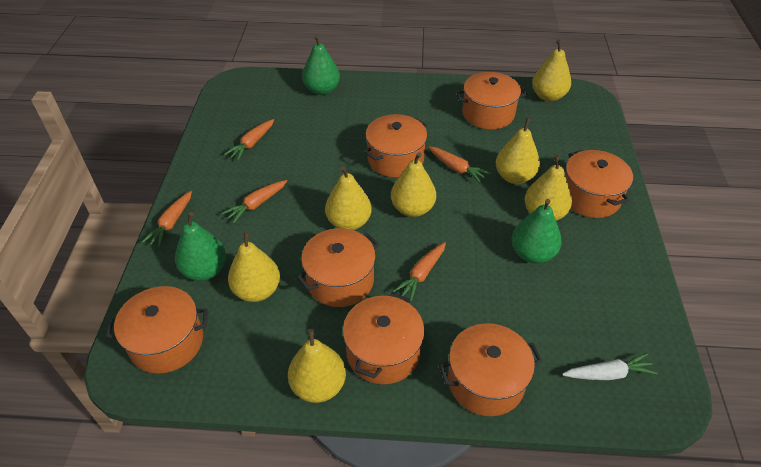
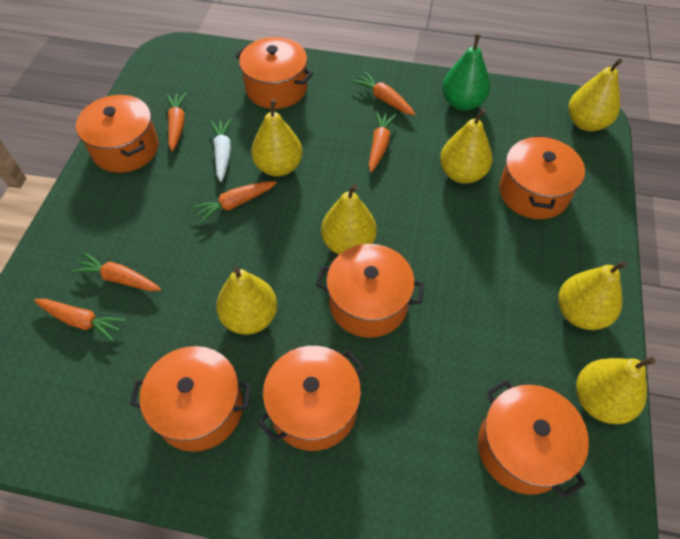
green pear: 3 -> 1
orange carrot: 5 -> 6

